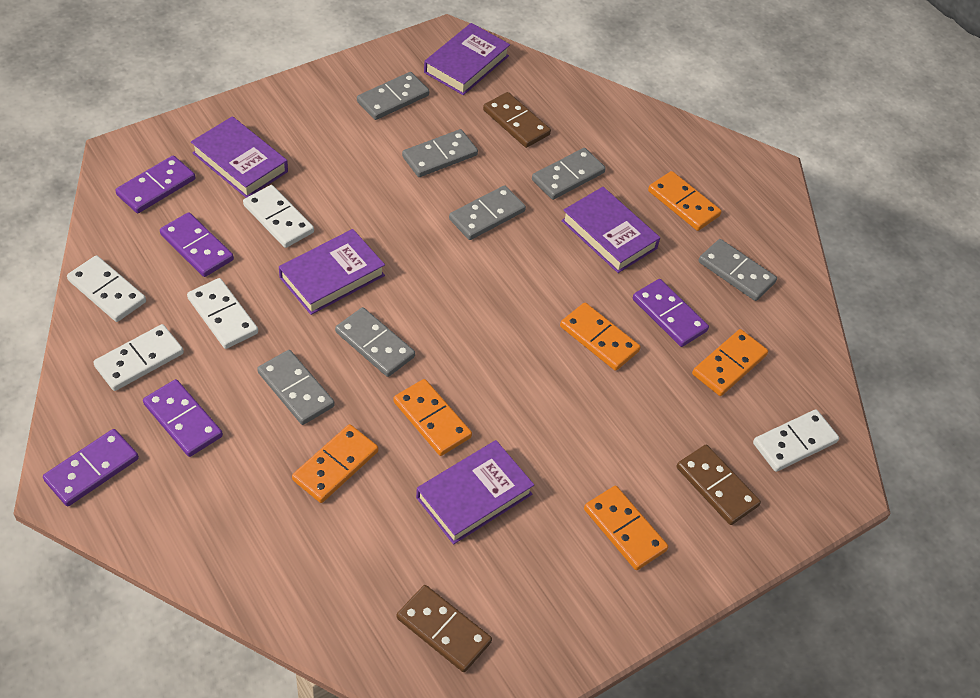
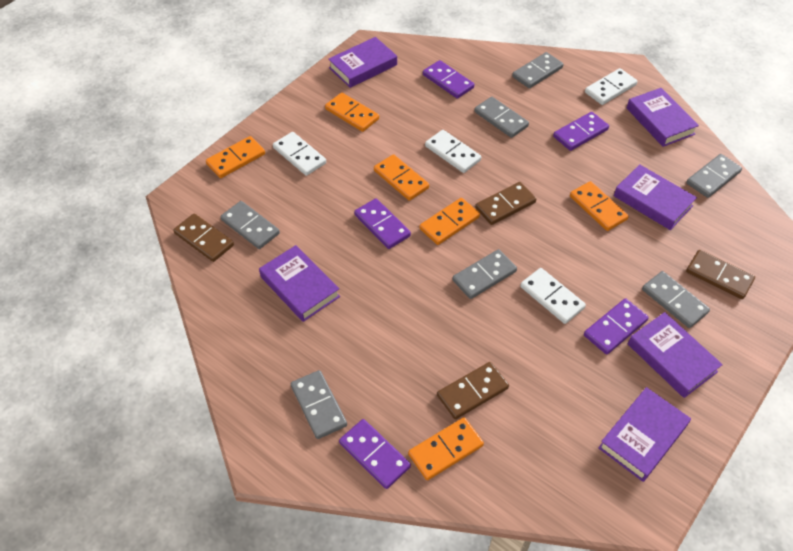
brown domino: 3 -> 4
purple book: 5 -> 6
white domino: 5 -> 4

